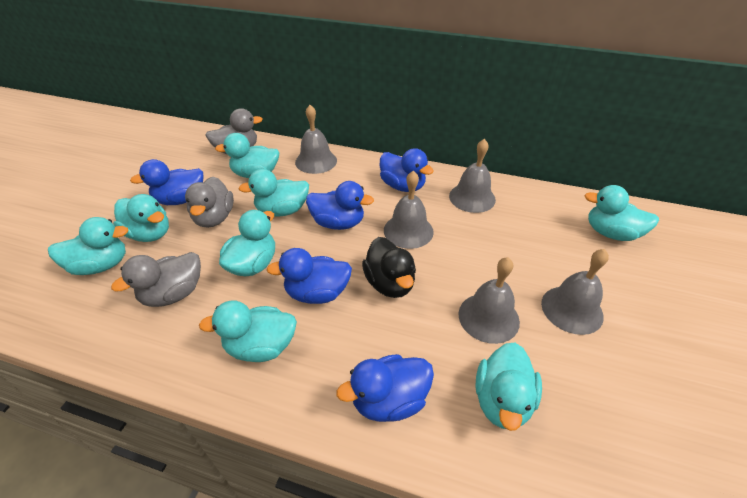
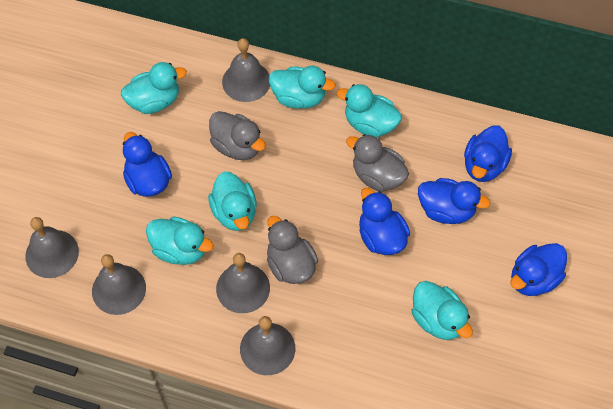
black duck: 1 -> 0
turquoise duck: 8 -> 6

